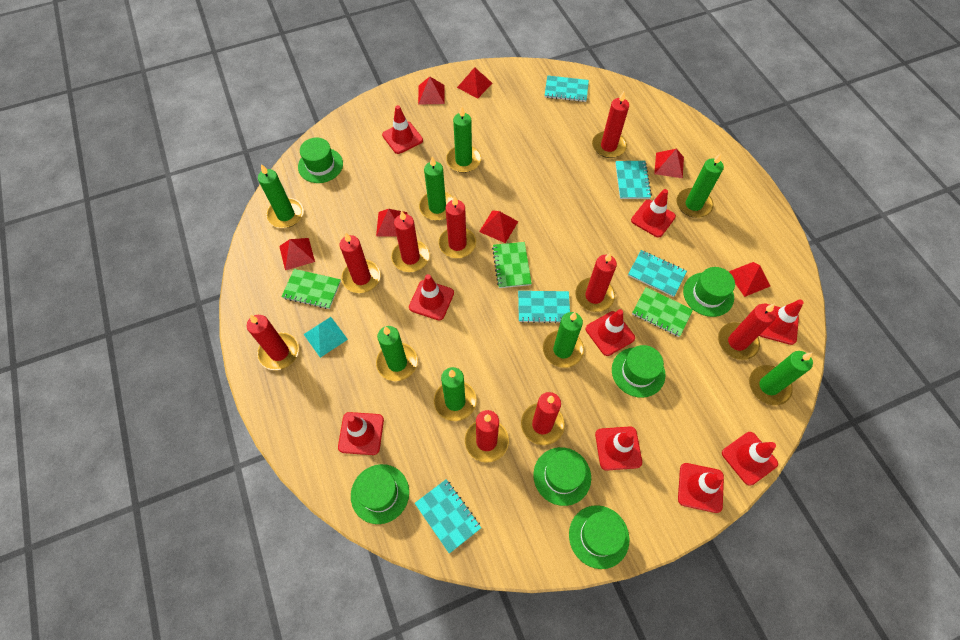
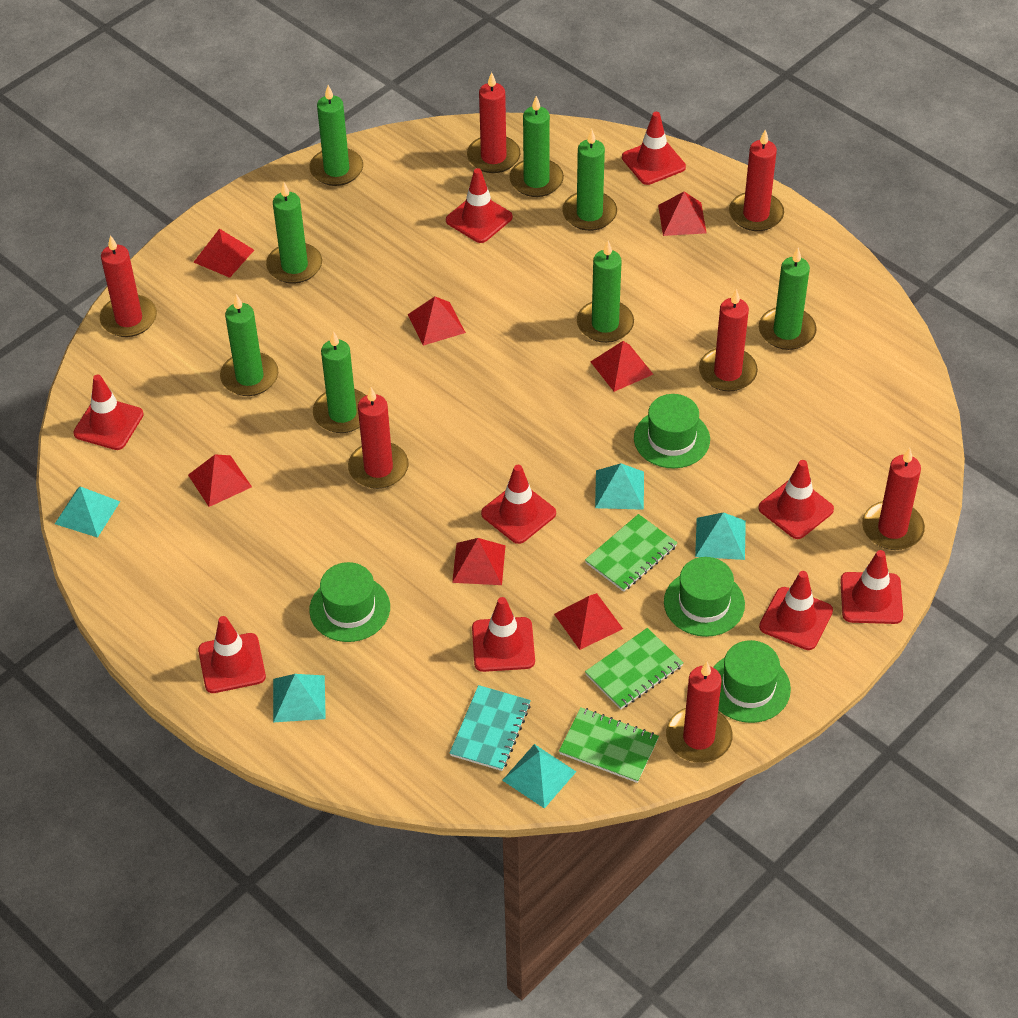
green hat: 6 -> 4
red candle: 9 -> 7
turquoise notebook: 5 -> 1
turquoise pyramid: 1 -> 5

